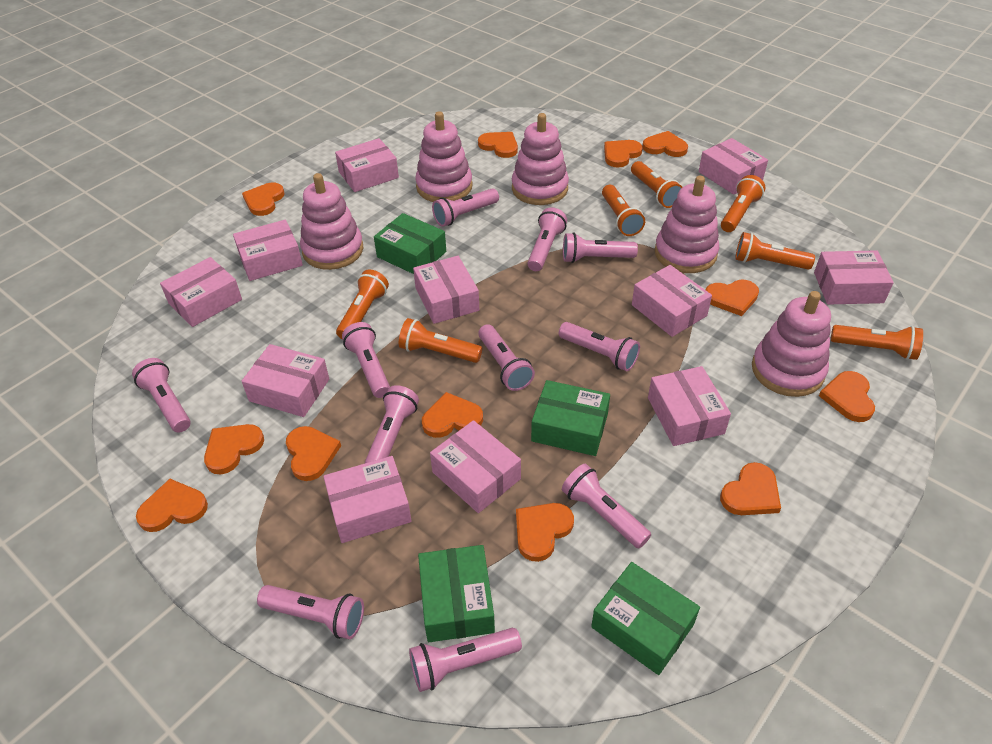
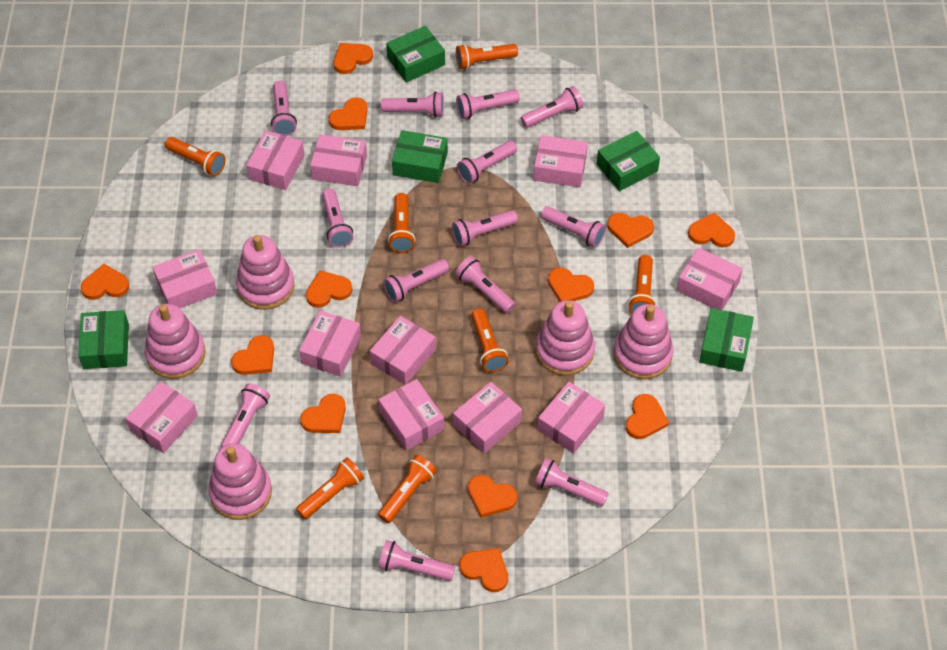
green box: 4 -> 5
pink flashlight: 11 -> 13

